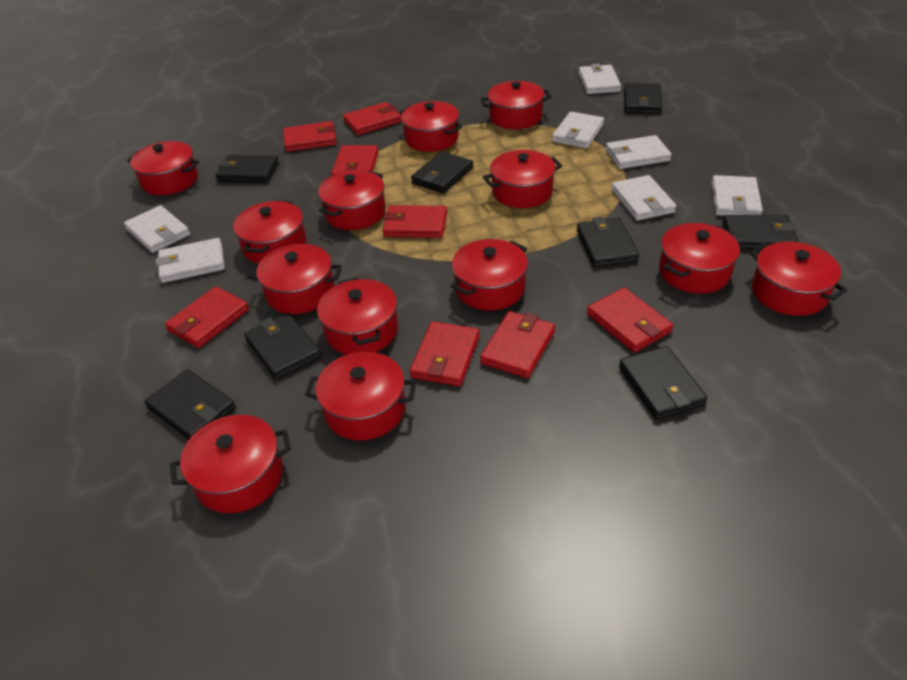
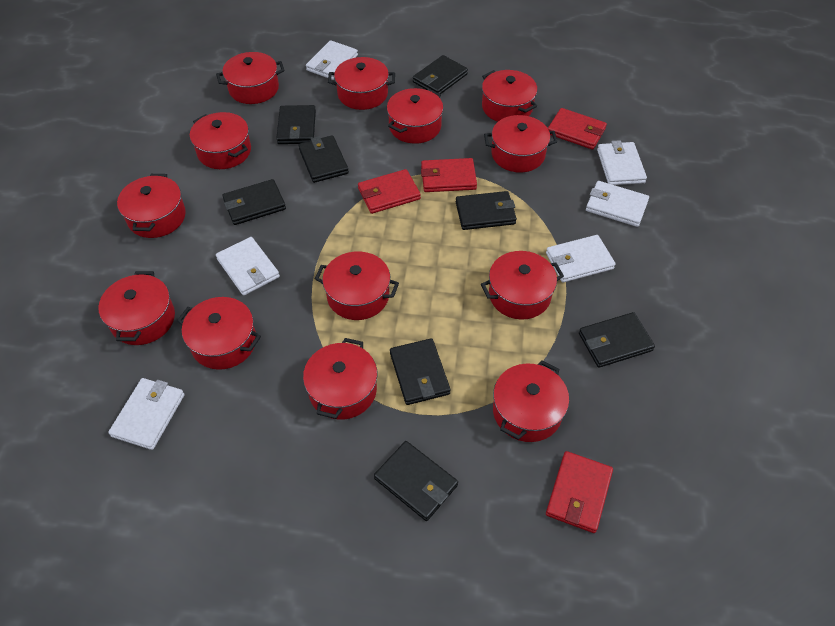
red wallet: 8 -> 4
white wallet: 7 -> 6

